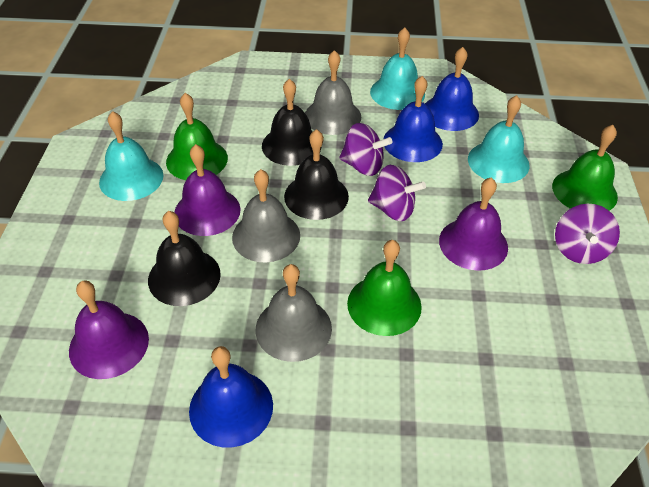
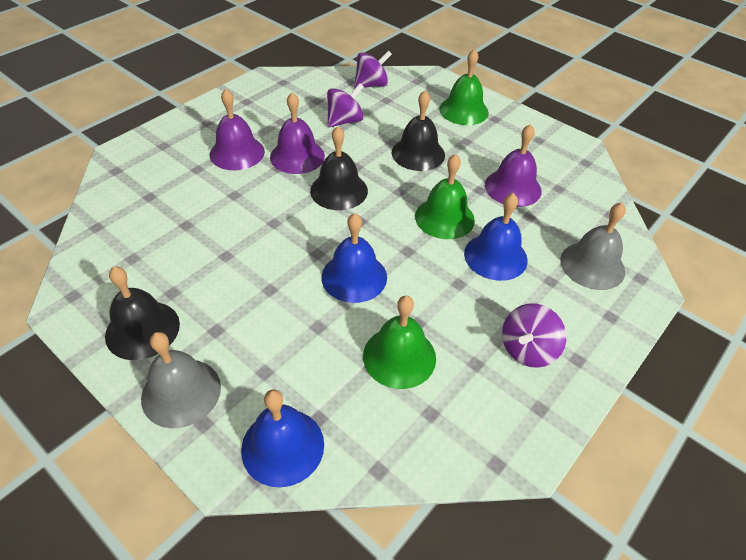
grey bell: 3 -> 2
turquoise bell: 3 -> 0

